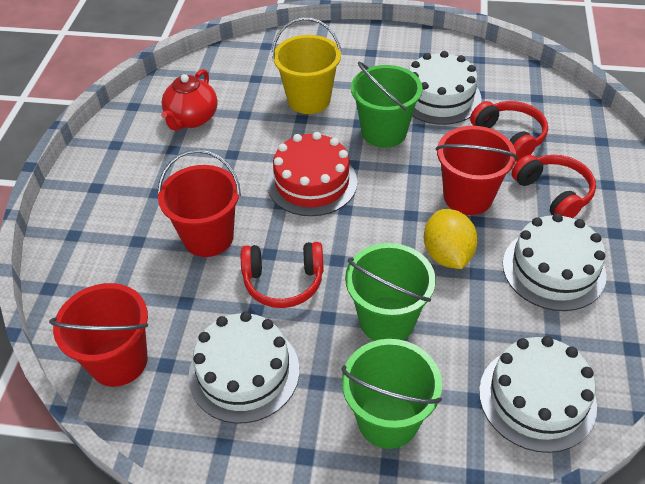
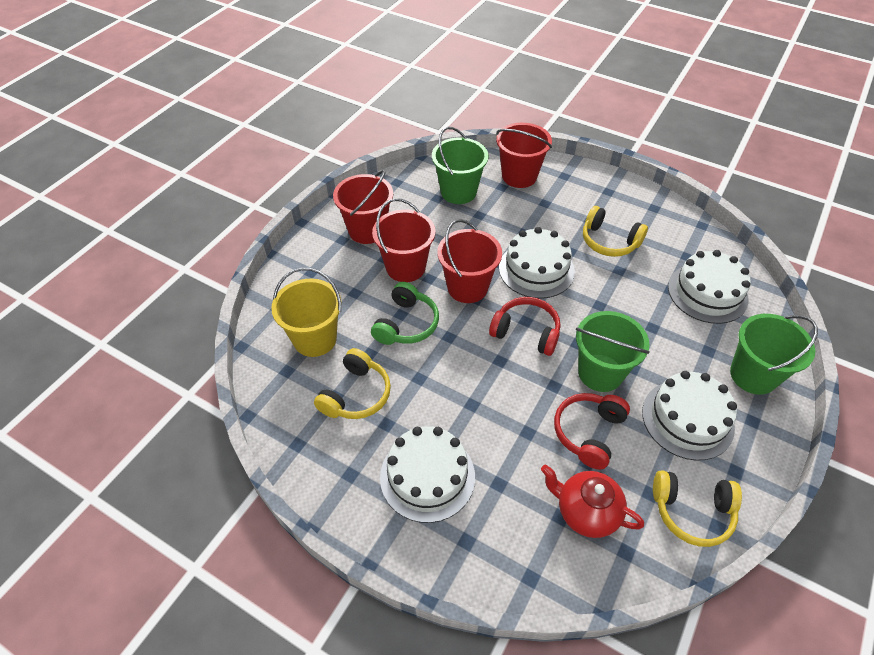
green headphones: 0 -> 1
red bucket: 3 -> 4
red cake: 1 -> 0
red headphones: 3 -> 2
yellow headphones: 0 -> 3
yellow lemon: 1 -> 0

